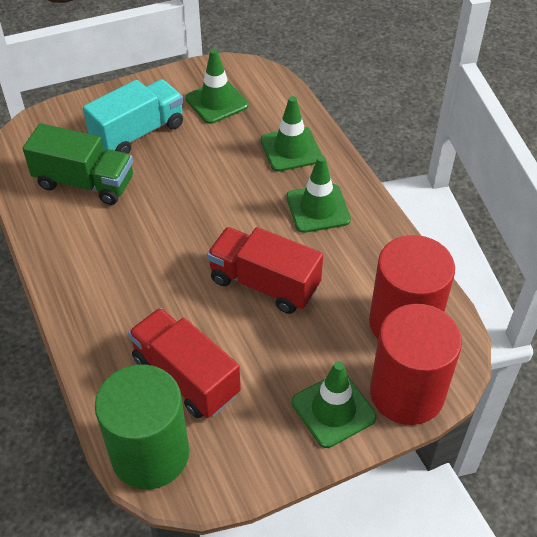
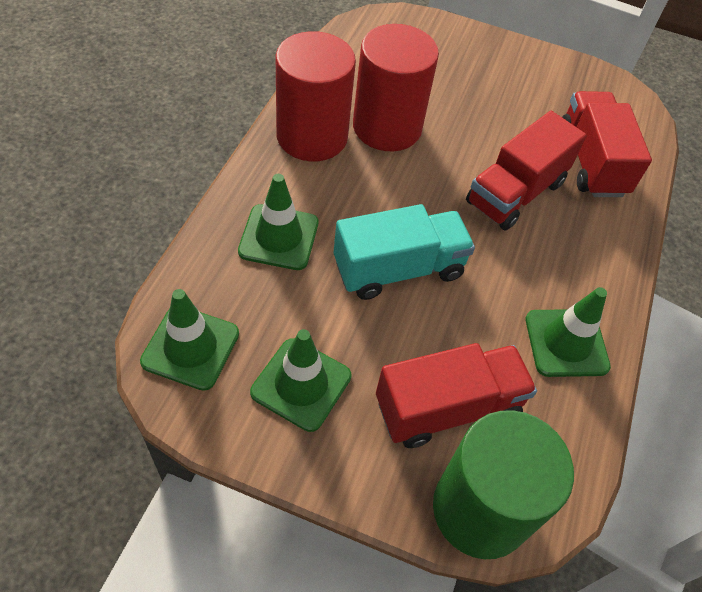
green truck: 1 -> 0
red truck: 2 -> 3

